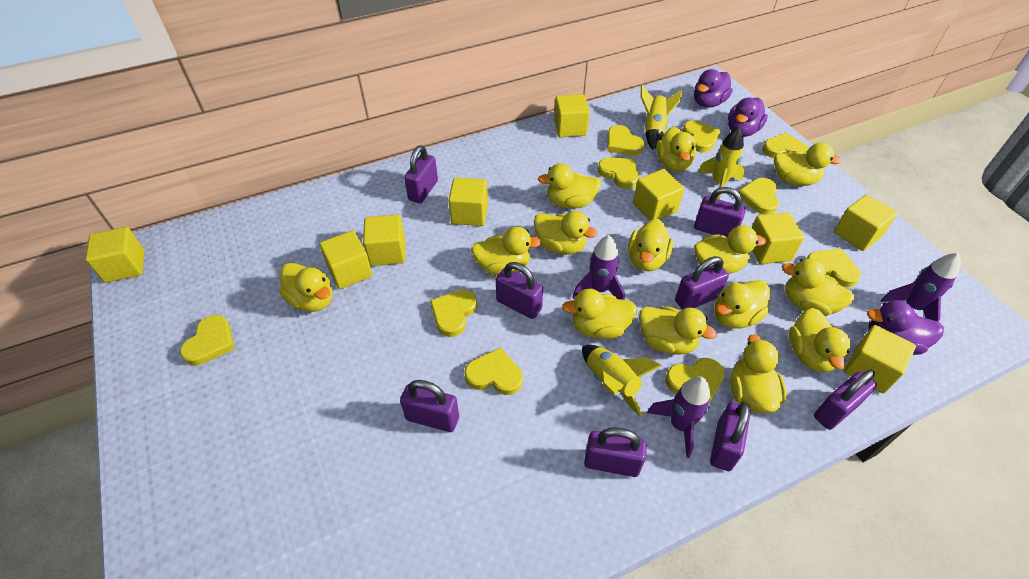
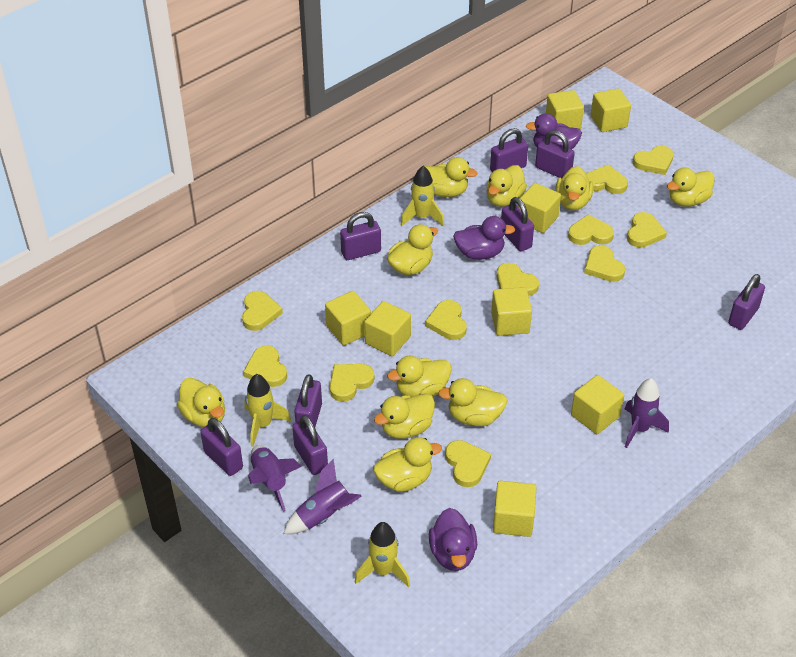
yellow cube: 9 -> 8
yellow duck: 14 -> 10
yellow heart: 10 -> 11

